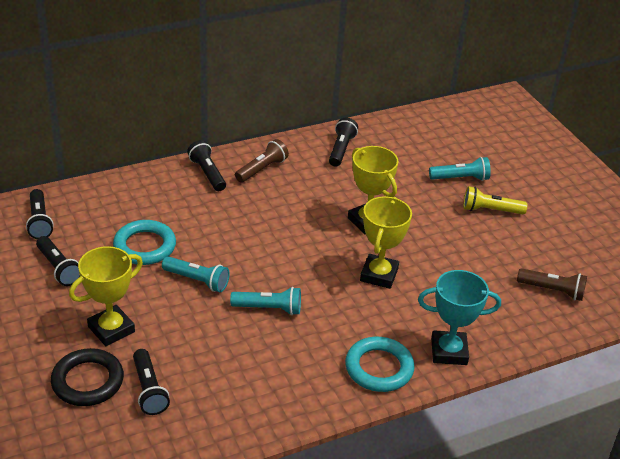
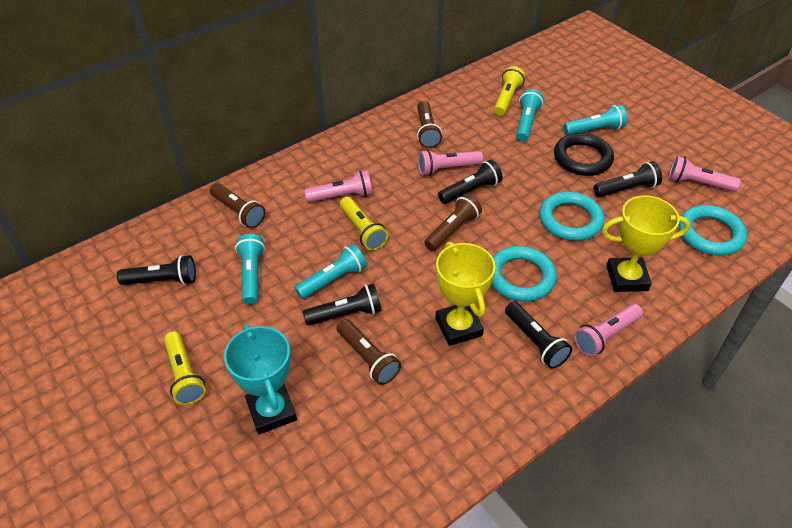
brown flashlight: 2 -> 4
pink flashlight: 0 -> 4
turquoise flashlight: 3 -> 4
turquoise ring: 2 -> 3
yellow flashlight: 1 -> 3
yellow trophy: 3 -> 2

